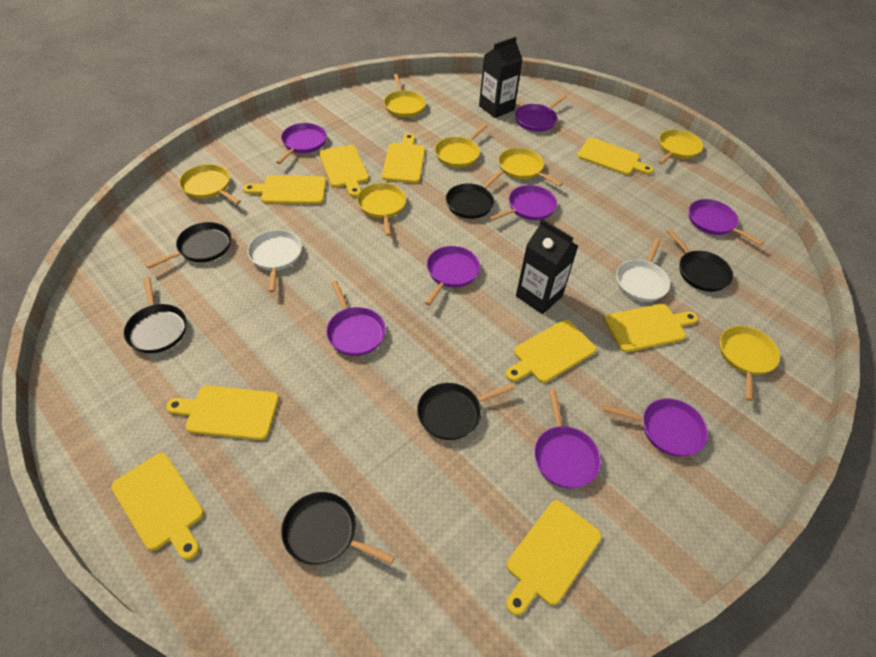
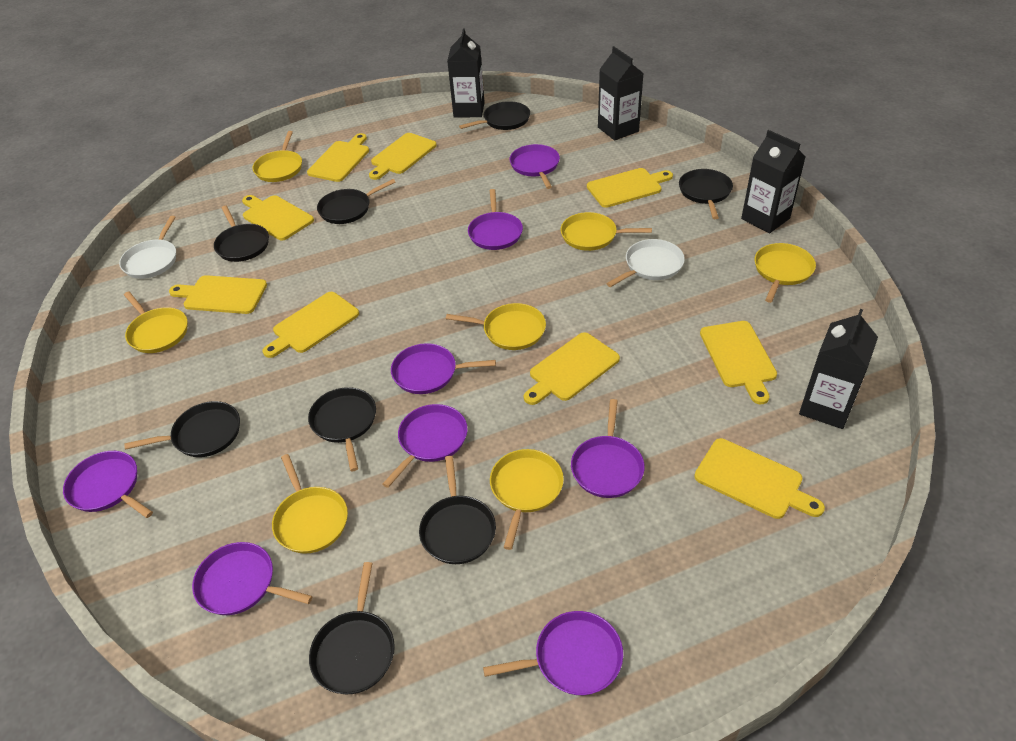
black carton: 2 -> 4
black pan: 6 -> 8

